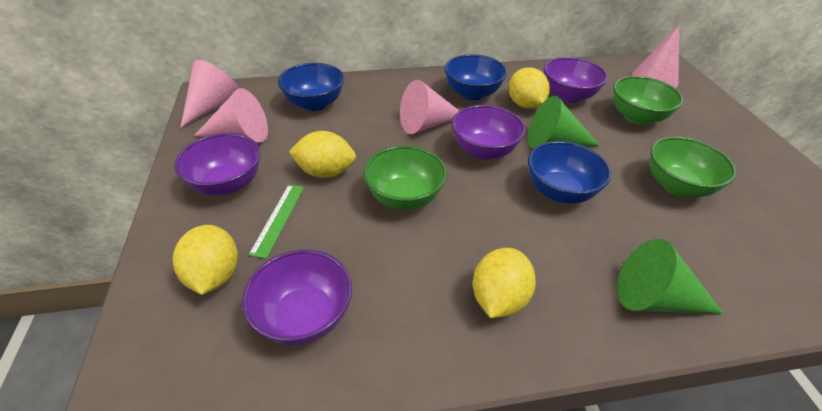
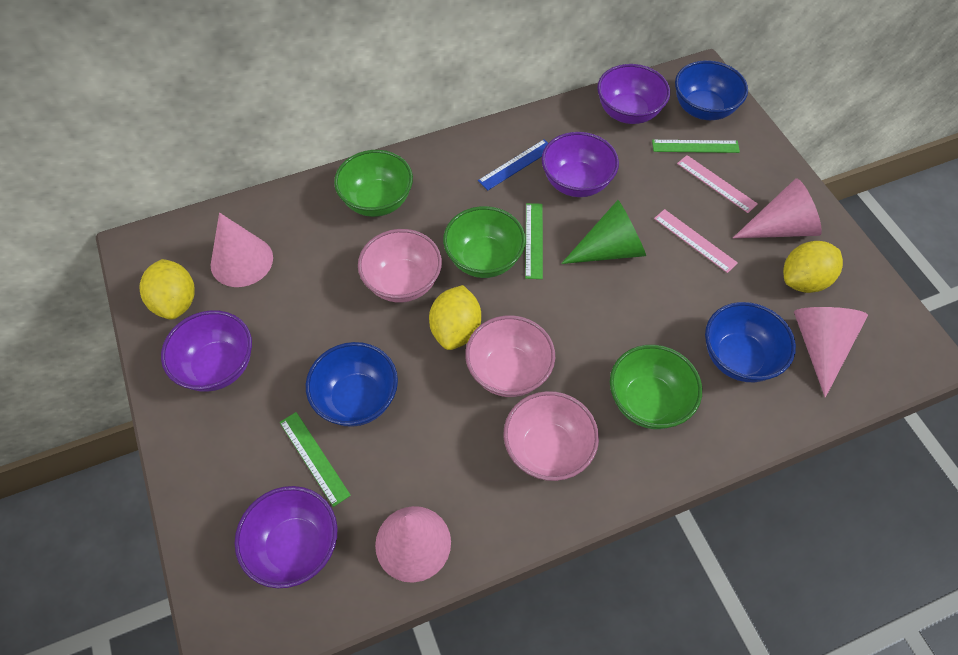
blue ruler: 0 -> 1
green cone: 2 -> 1
green ruler: 1 -> 3
pink bowl: 0 -> 3
pink ruler: 0 -> 2
yellow lemon: 4 -> 3

